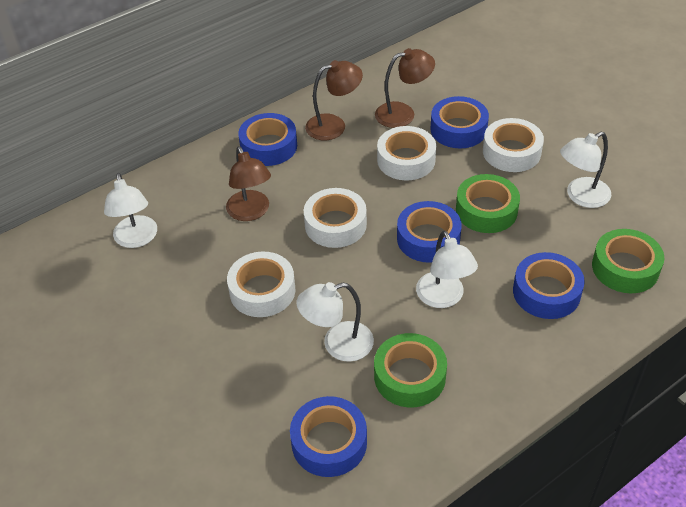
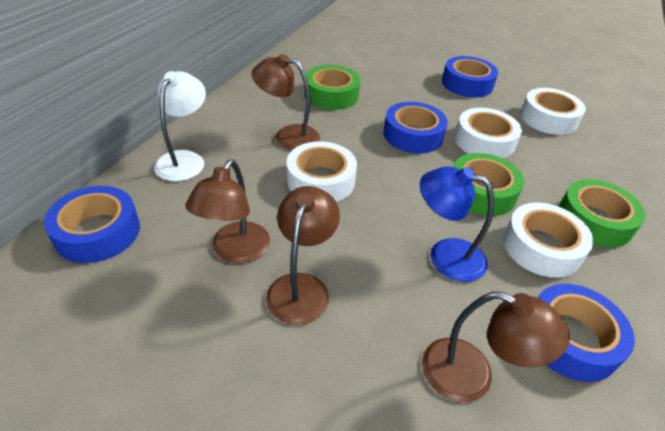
blue lamp: 0 -> 1
blue tape: 5 -> 4
brown lamp: 3 -> 4
white lamp: 4 -> 1

